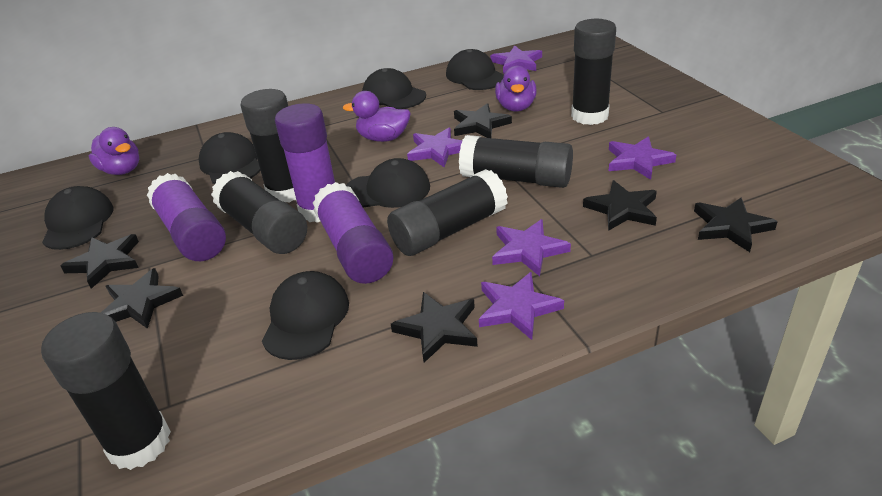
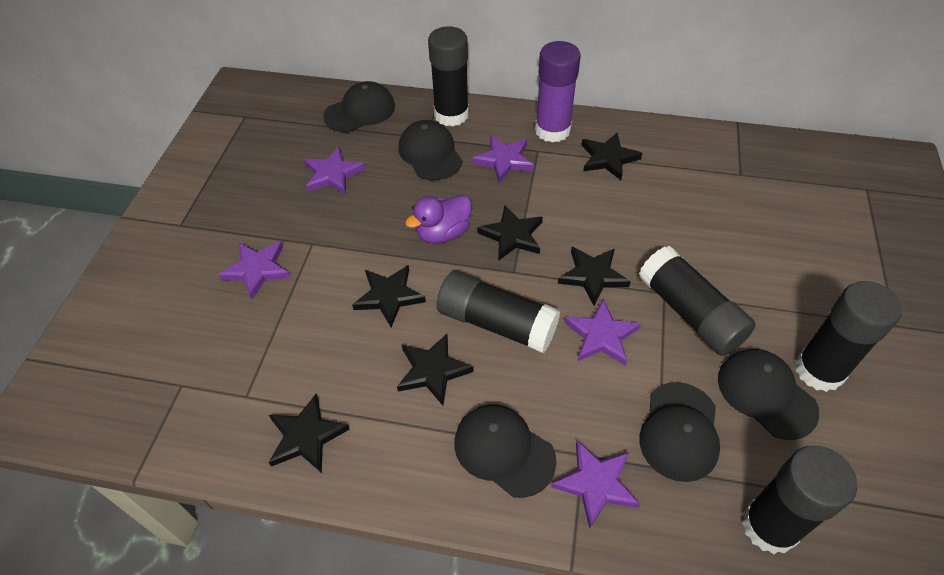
black cap: 6 -> 5
black glue stick: 6 -> 5
purple duck: 3 -> 1
purple glue stick: 3 -> 1

